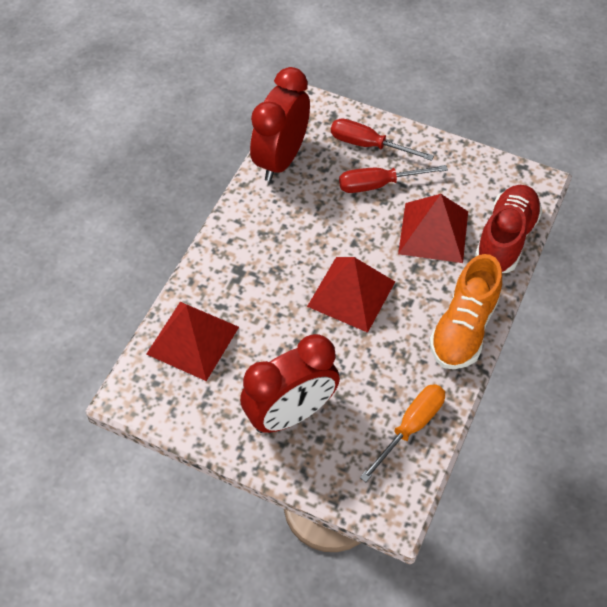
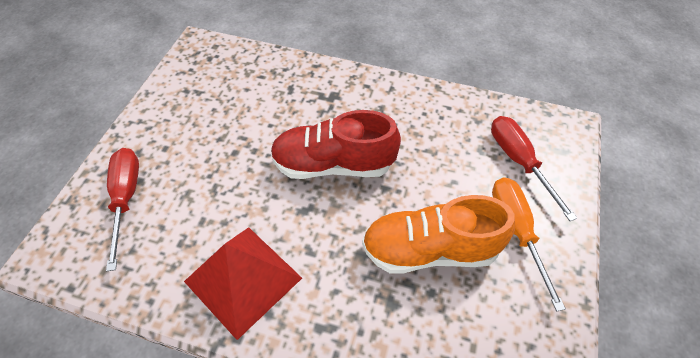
red clock: 2 -> 0
red pyramid: 3 -> 1

